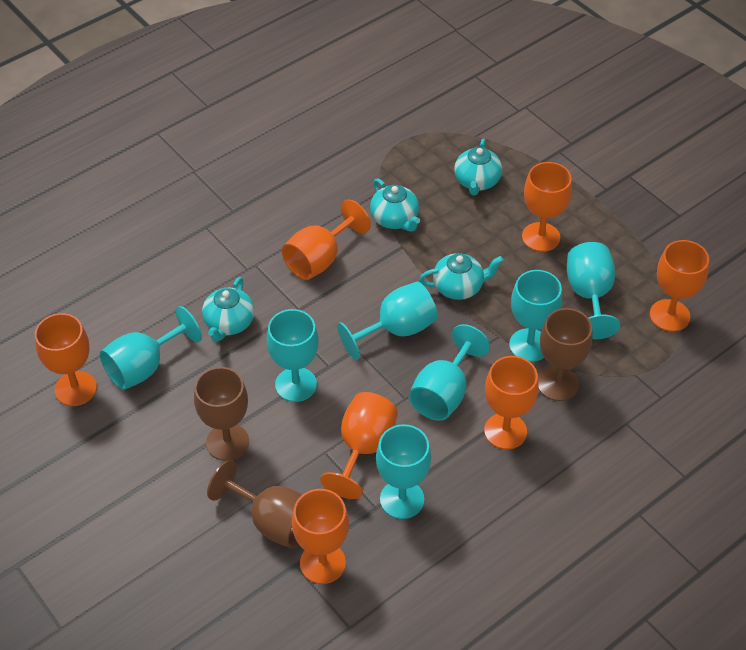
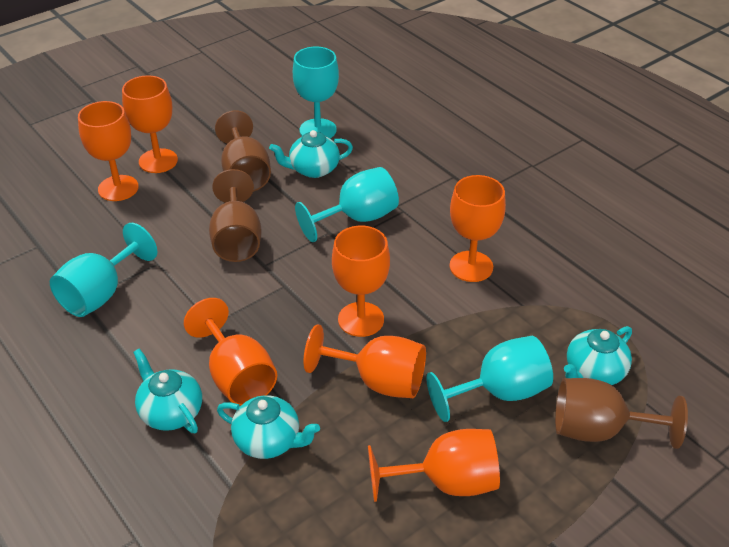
turquoise goblet: 7 -> 4

